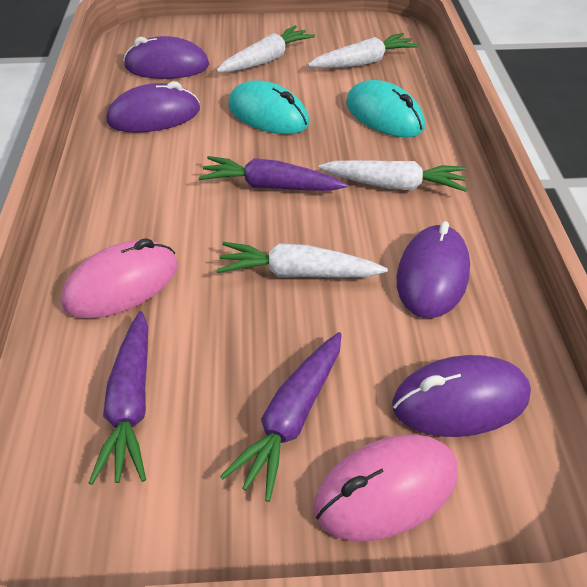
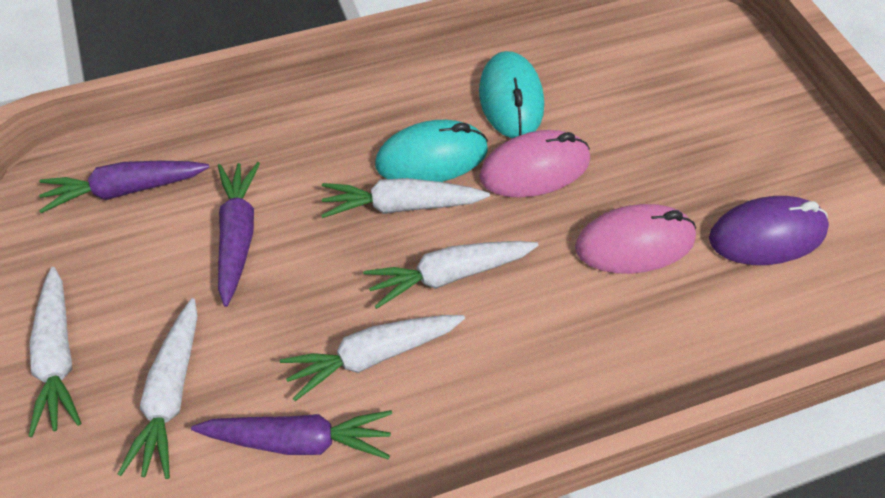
purple mouse: 4 -> 1
white carrot: 4 -> 5

